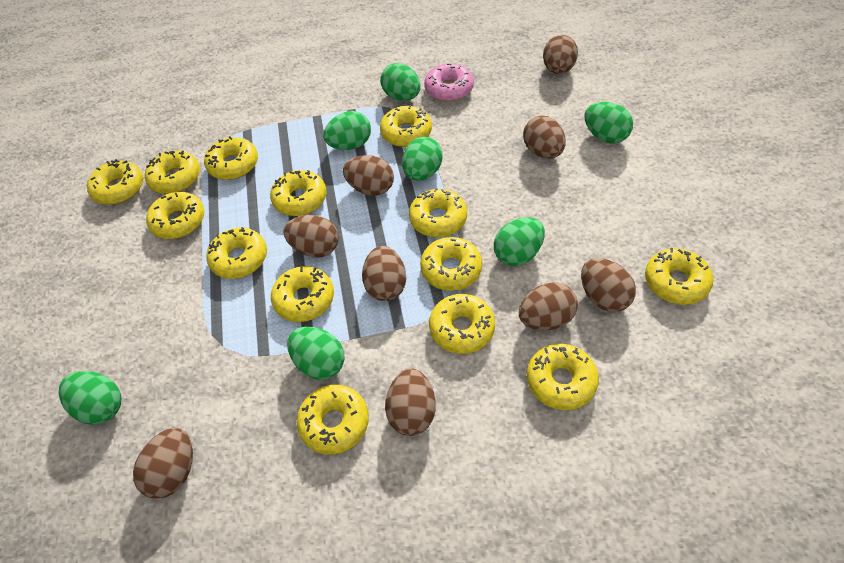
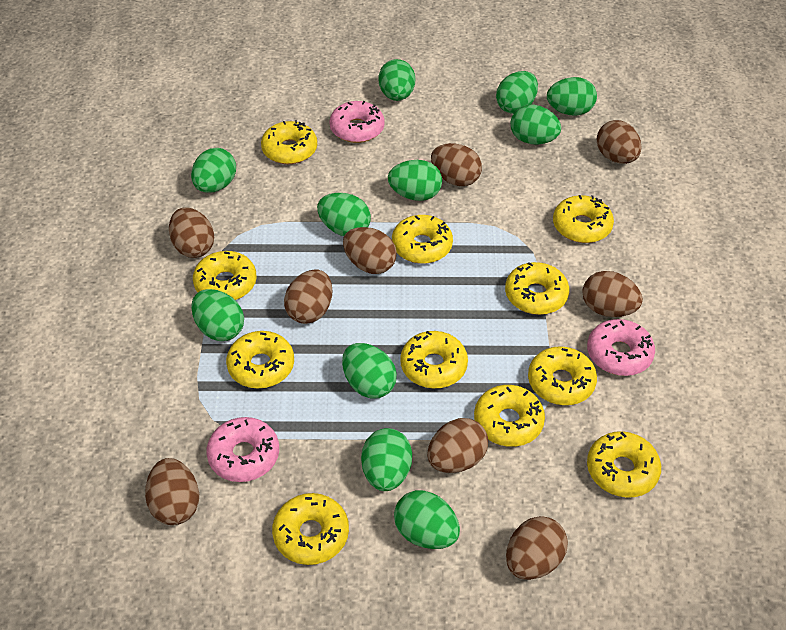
green egg: 7 -> 11
pink donut: 1 -> 3
yellow donut: 14 -> 11

